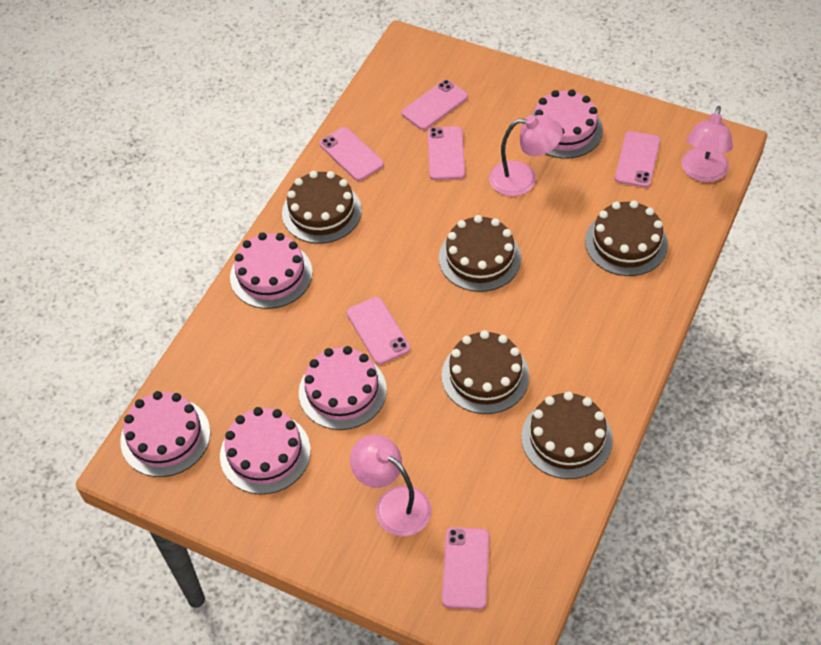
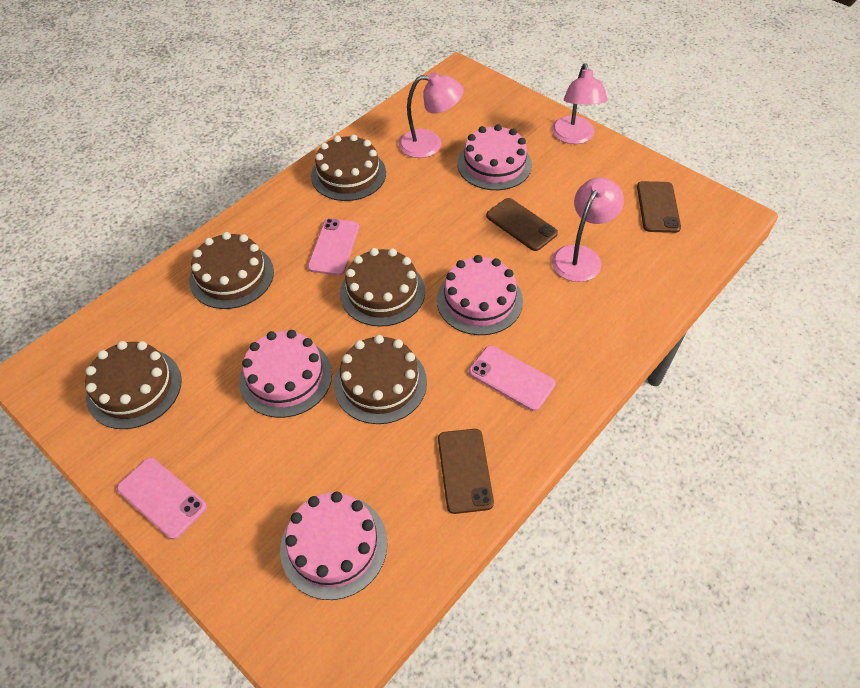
brown phone: 0 -> 3
pink cake: 5 -> 4
pink phone: 6 -> 3

